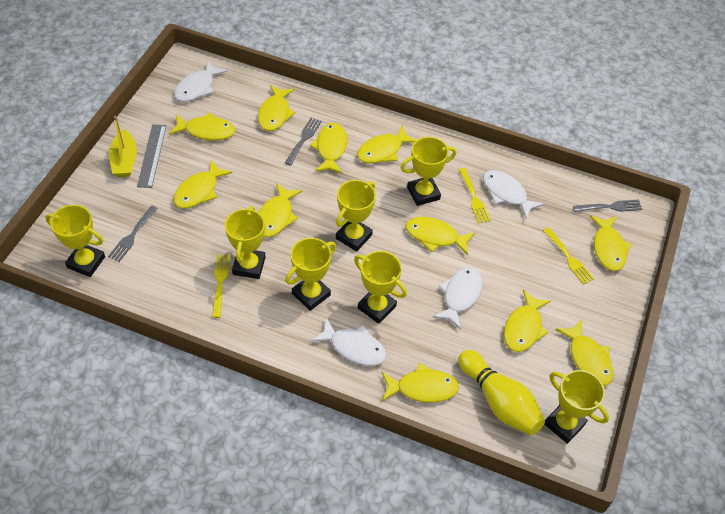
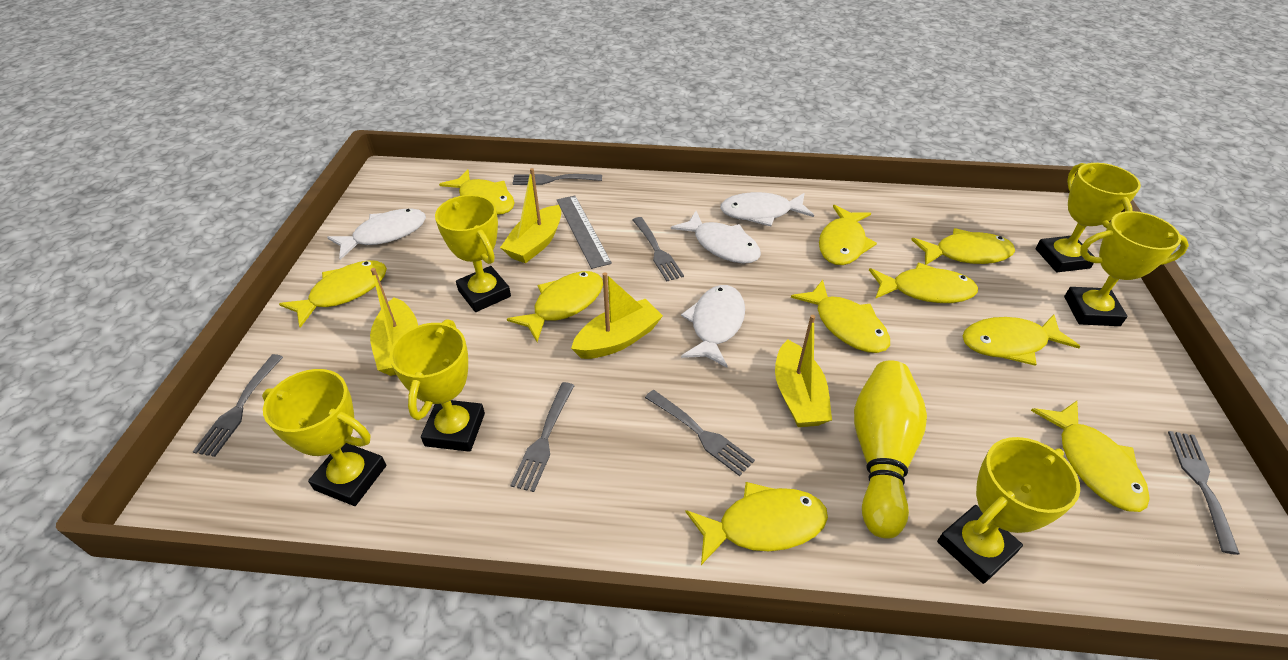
grey fork: 3 -> 6
yellow boat: 1 -> 4
yellow fish: 11 -> 10
yellow fork: 3 -> 0
yellow trophy: 7 -> 6

